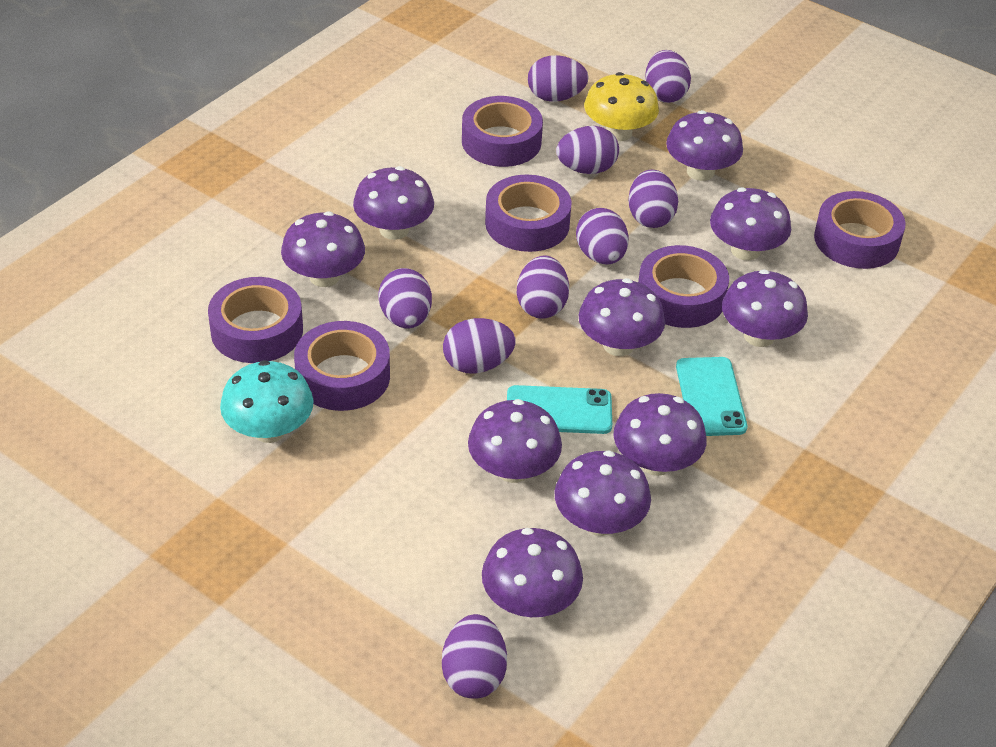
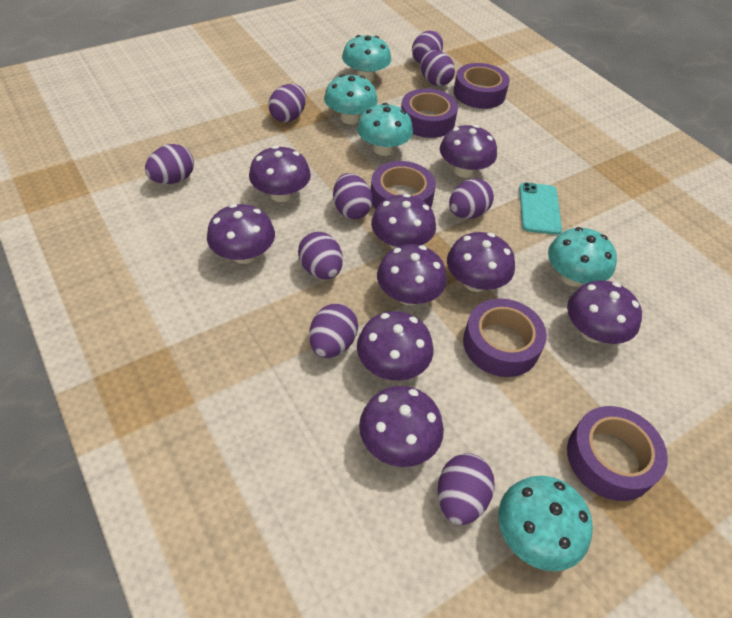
purple mushroom: 10 -> 9
purple tape: 6 -> 5
turquoise mushroom: 1 -> 5
turquoise phone: 2 -> 1
yellow mushroom: 1 -> 0

